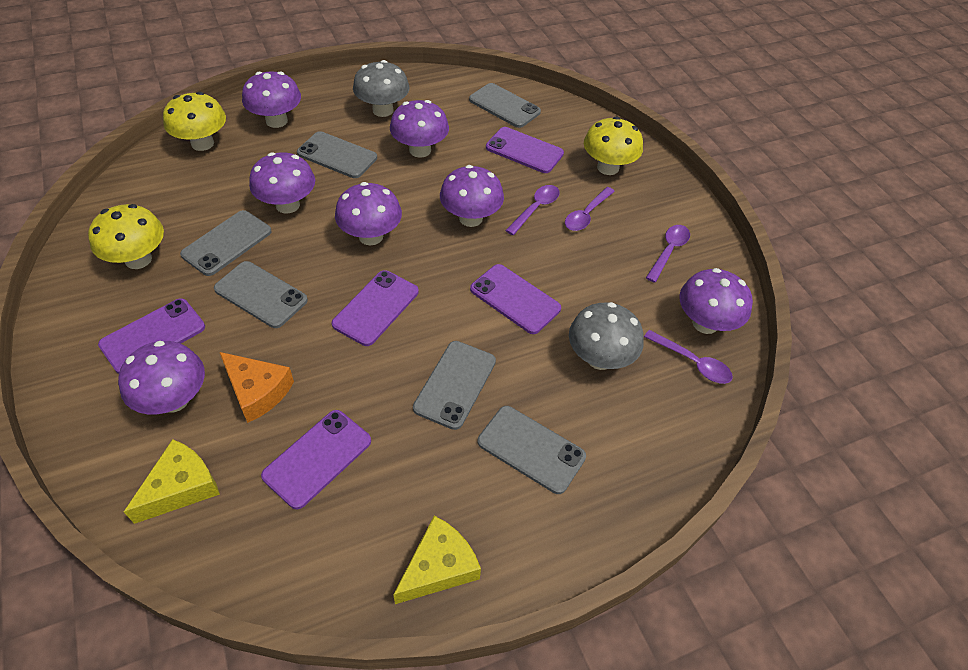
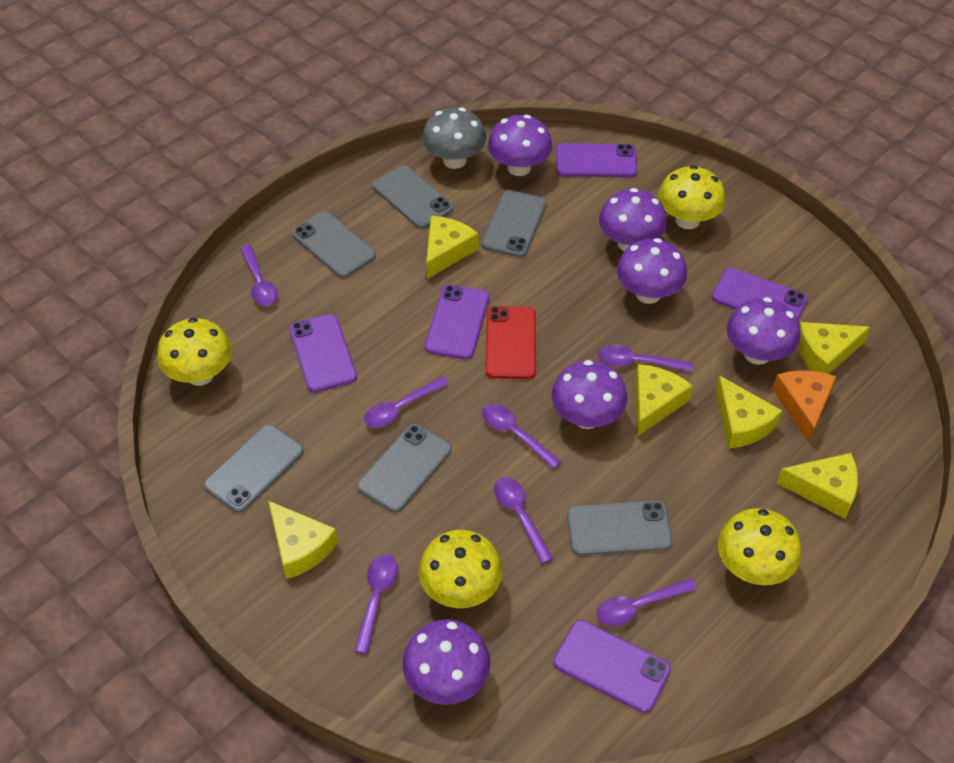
grey mushroom: 2 -> 1
purple mushroom: 7 -> 6
purple spoon: 4 -> 7
red phone: 0 -> 1
yellow cheese: 2 -> 6
yellow mushroom: 3 -> 4

